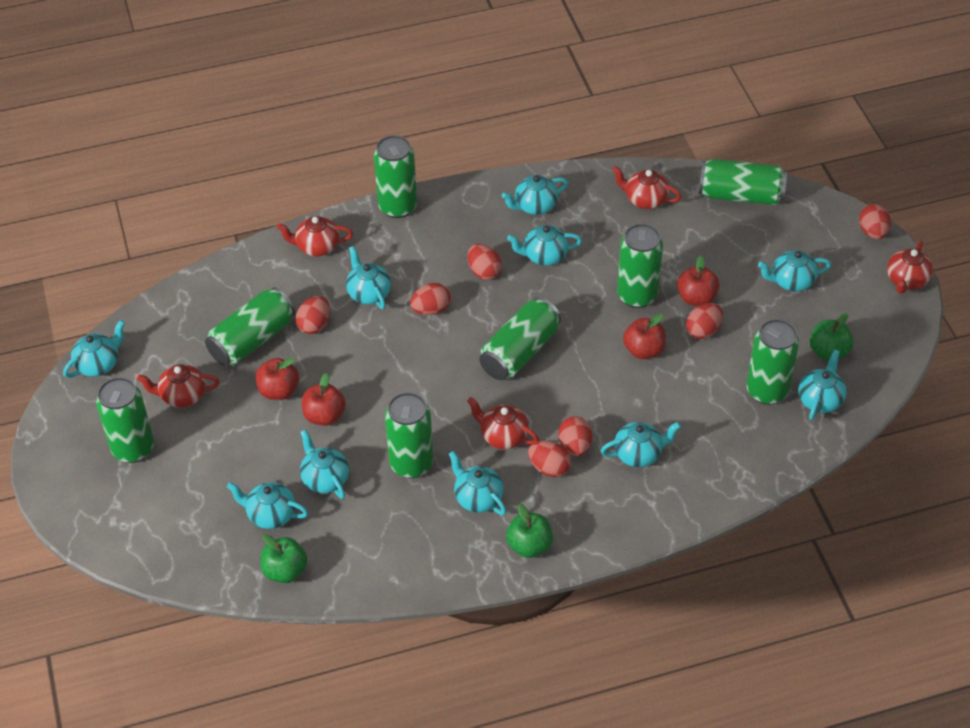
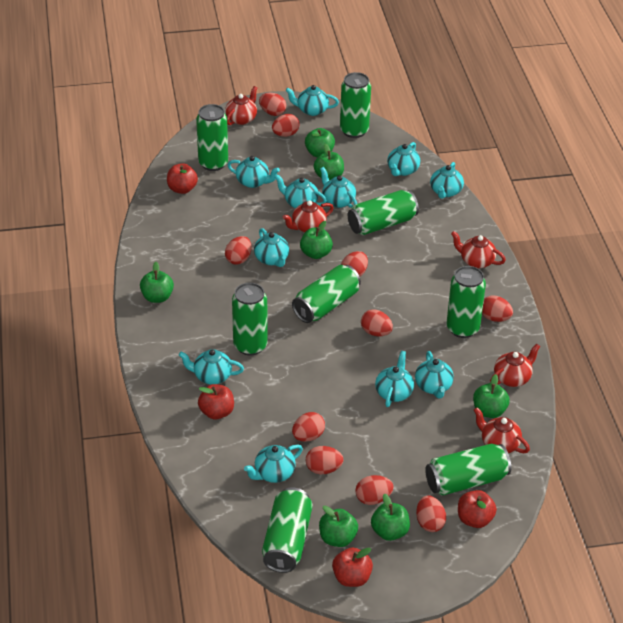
green apple: 3 -> 7
red egg: 7 -> 10
turquoise teapot: 10 -> 11

